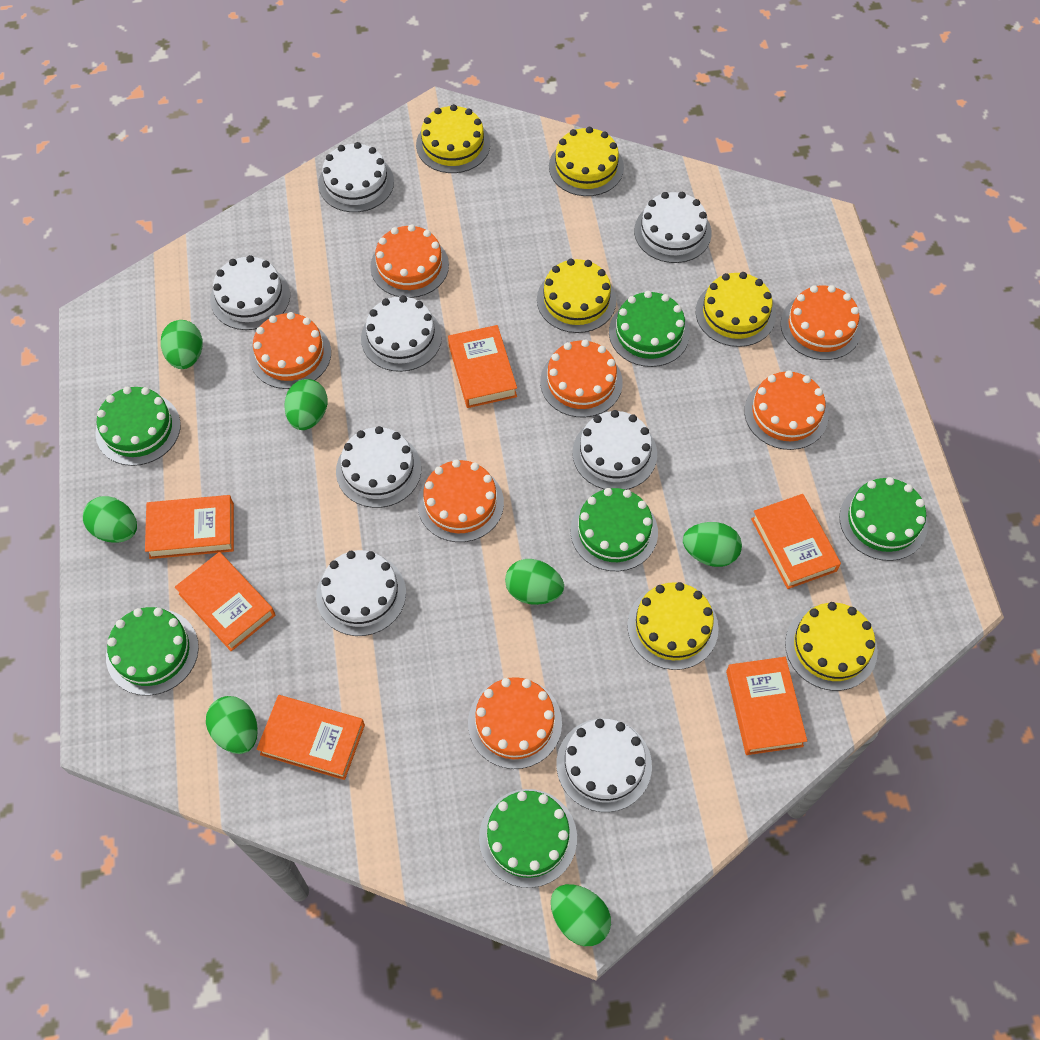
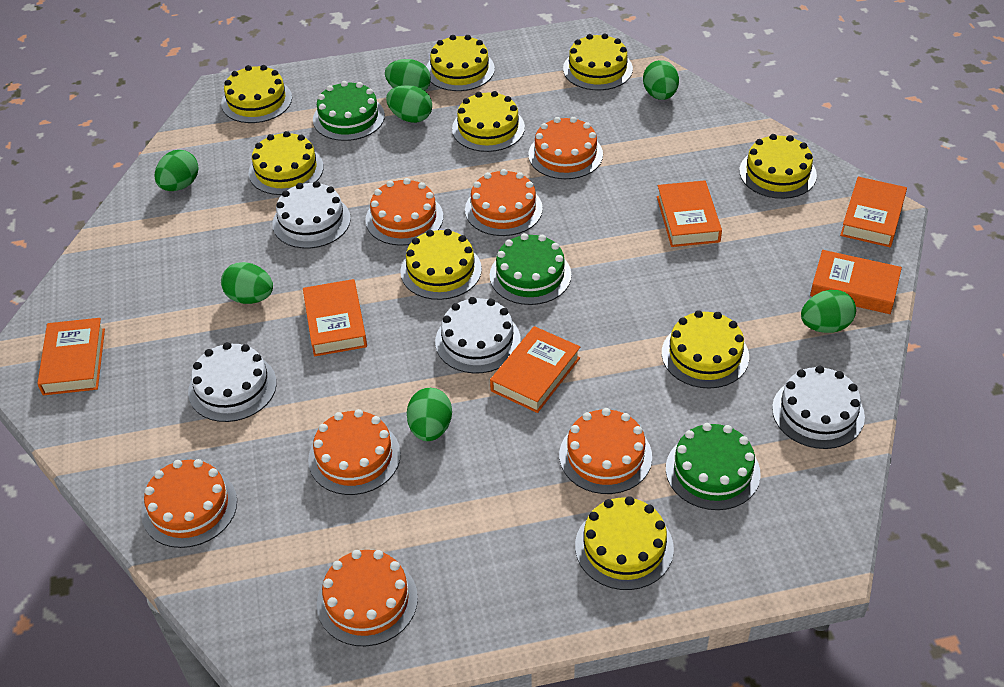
green cake: 6 -> 3
white cake: 8 -> 4
yellow cake: 6 -> 9

